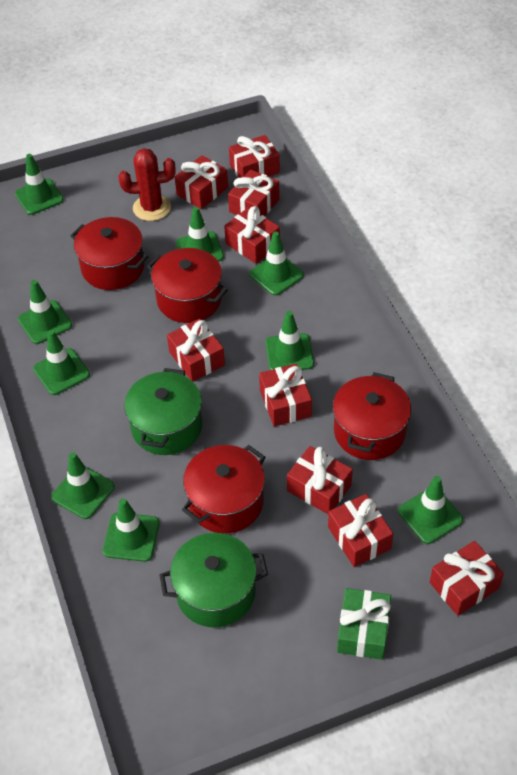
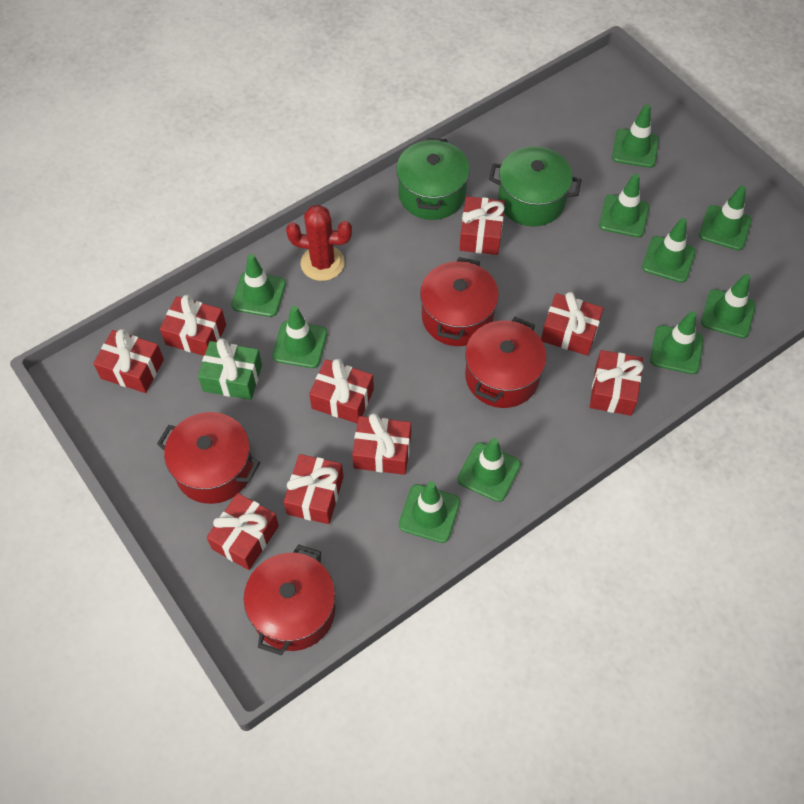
green traffic cone: 9 -> 10

